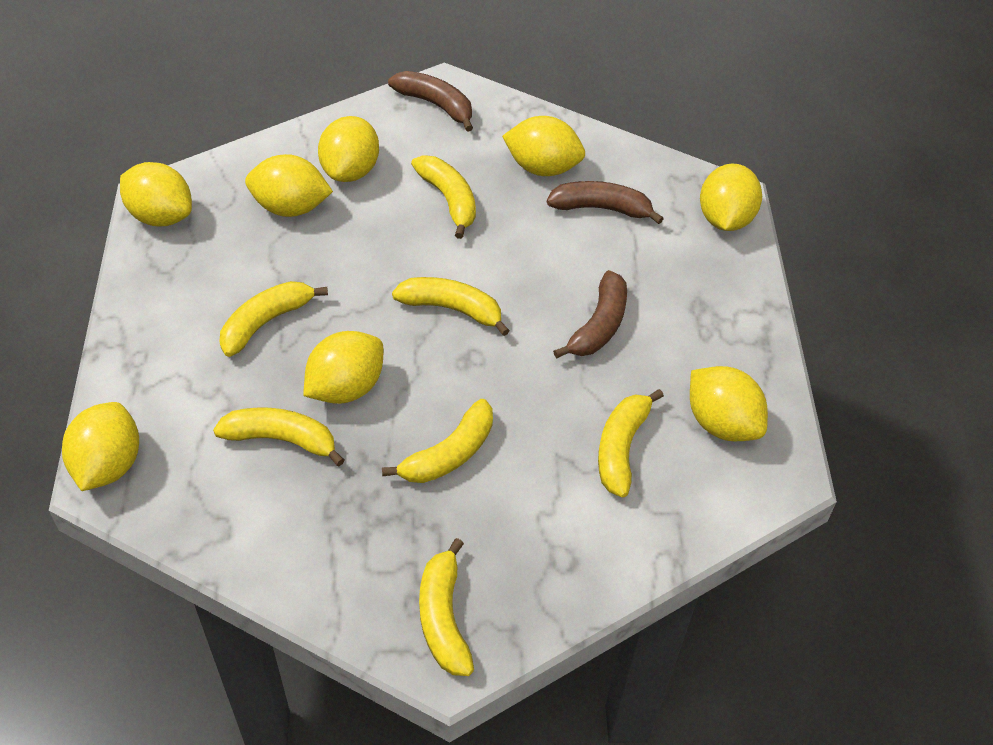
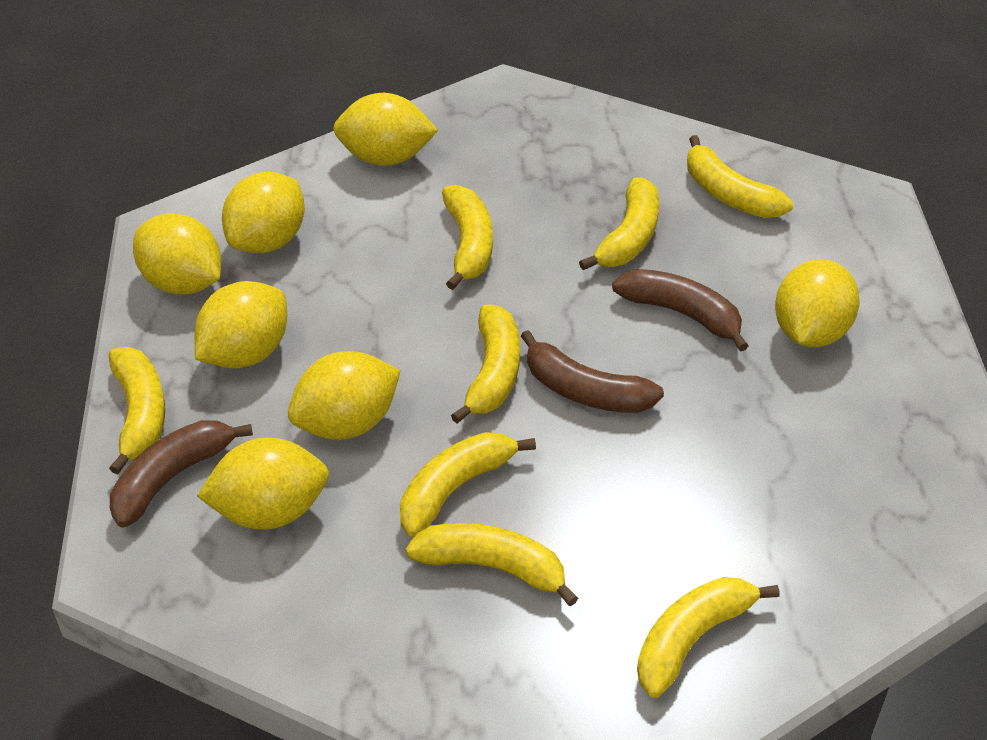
yellow banana: 7 -> 8
yellow lemon: 8 -> 7

